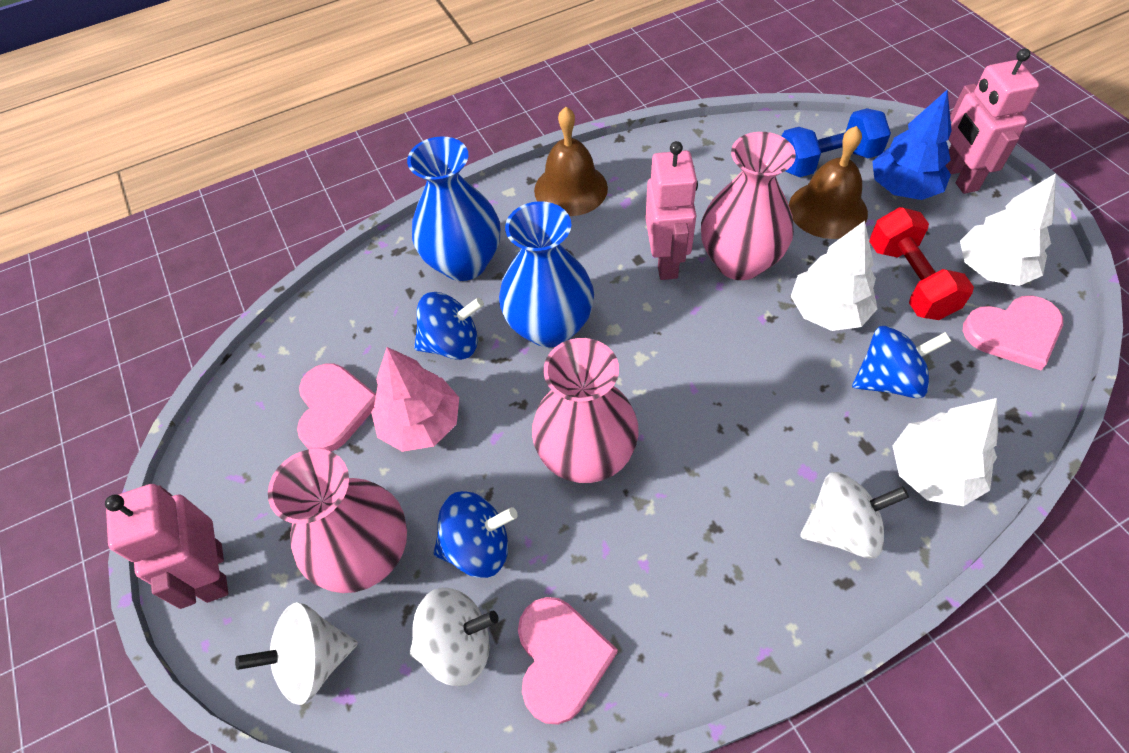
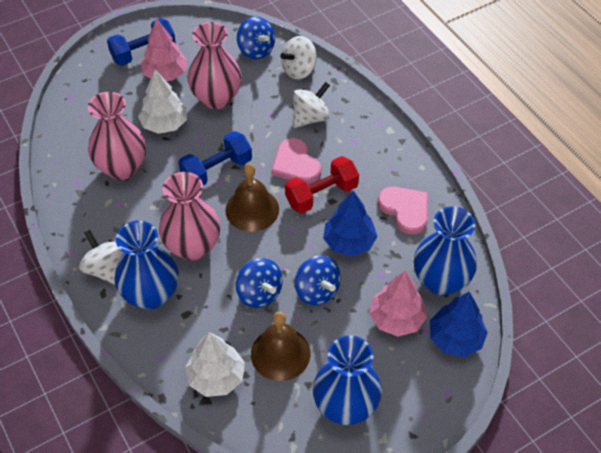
blue dumbbell: 1 -> 2
blue tree: 1 -> 2
blue vase: 2 -> 3
pink heart: 3 -> 2
pink robot: 3 -> 0
pink tree: 1 -> 2
white tree: 3 -> 2

